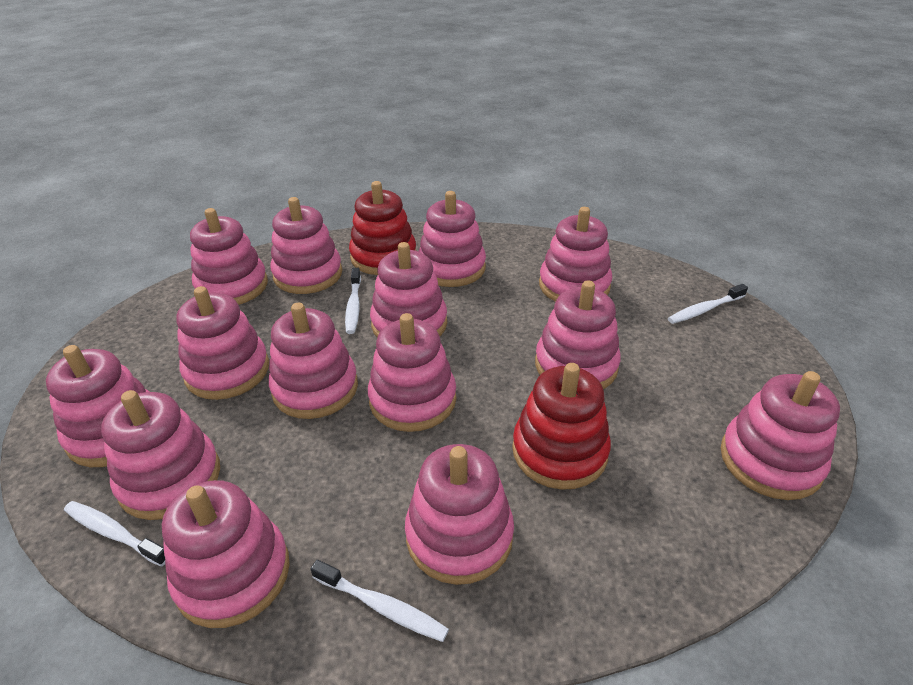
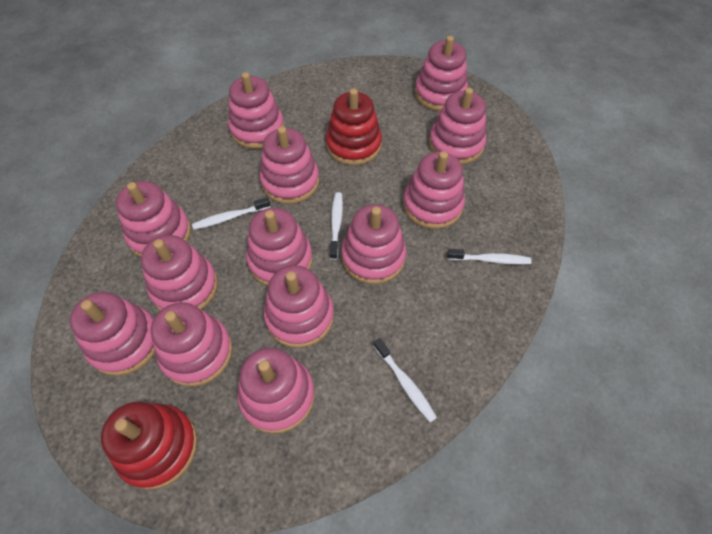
pink stacking toy: 14 -> 13

